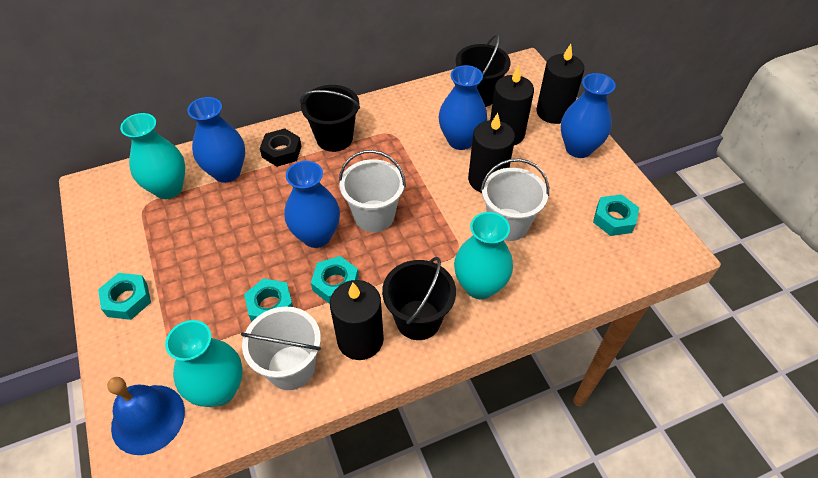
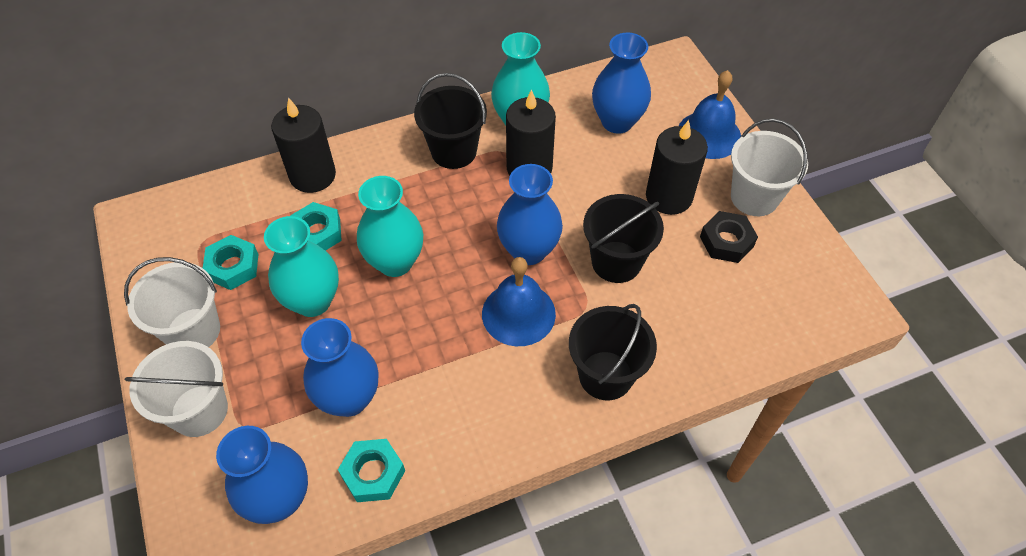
black candle: 4 -> 3
blue bell: 1 -> 2
turquoise nut: 4 -> 3

